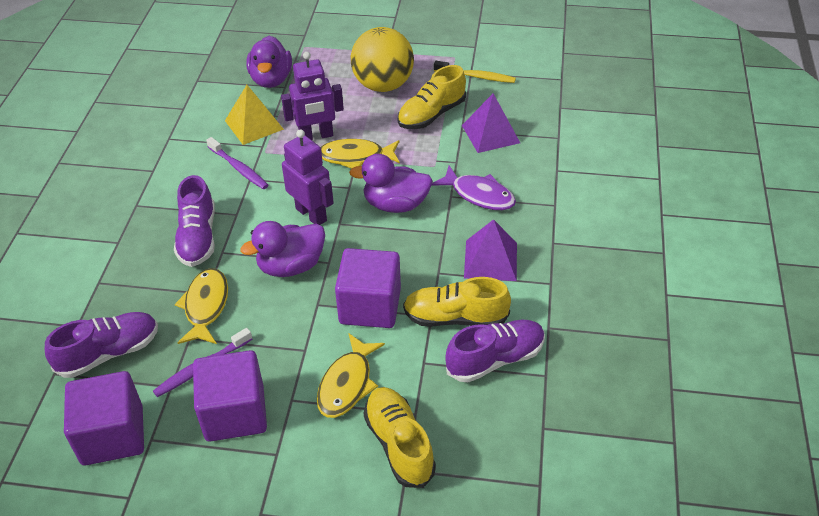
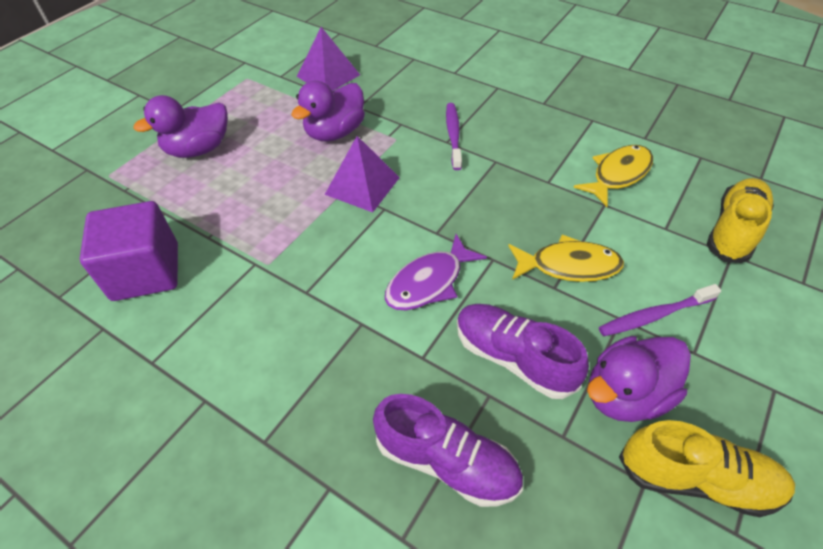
purple cube: 3 -> 1
purple robot: 2 -> 0
purple shoe: 3 -> 2
yellow ball: 1 -> 0
yellow fish: 3 -> 2
yellow pyramid: 1 -> 0
yellow shoe: 3 -> 2
yellow toothbrush: 1 -> 0

